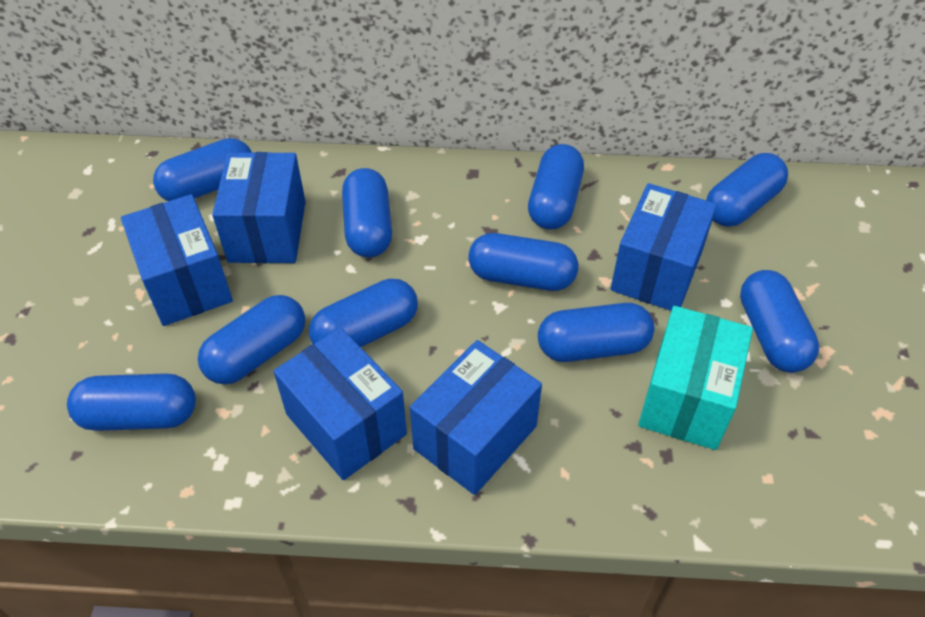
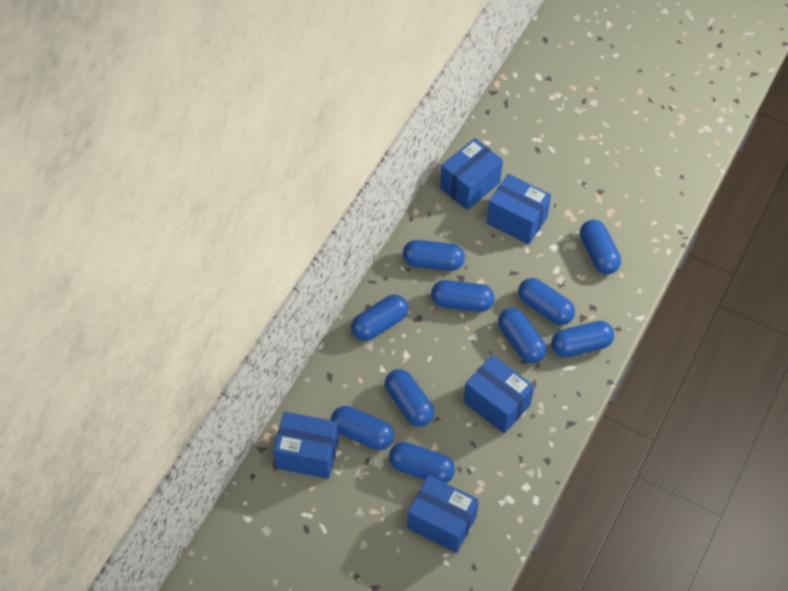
turquoise box: 1 -> 0

